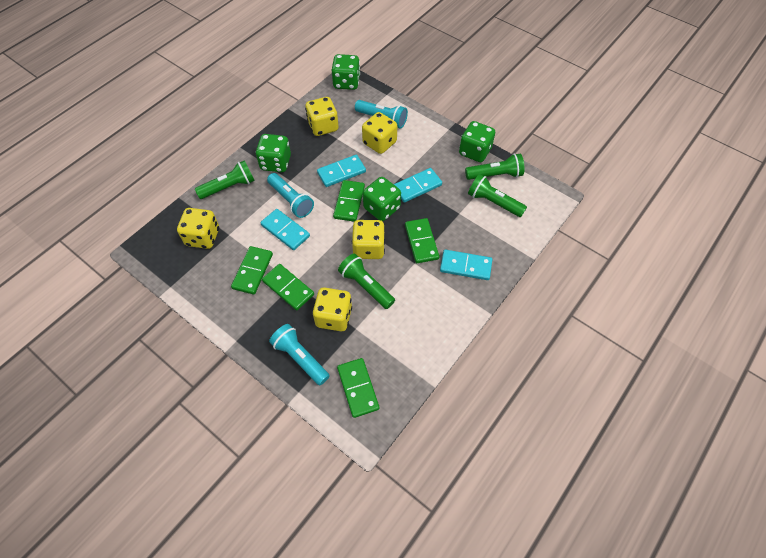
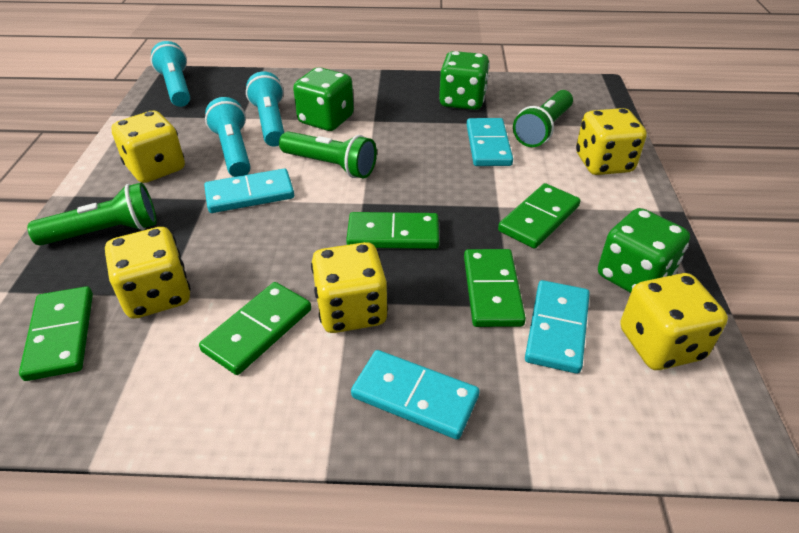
green dice: 4 -> 3
green flashlight: 4 -> 3

